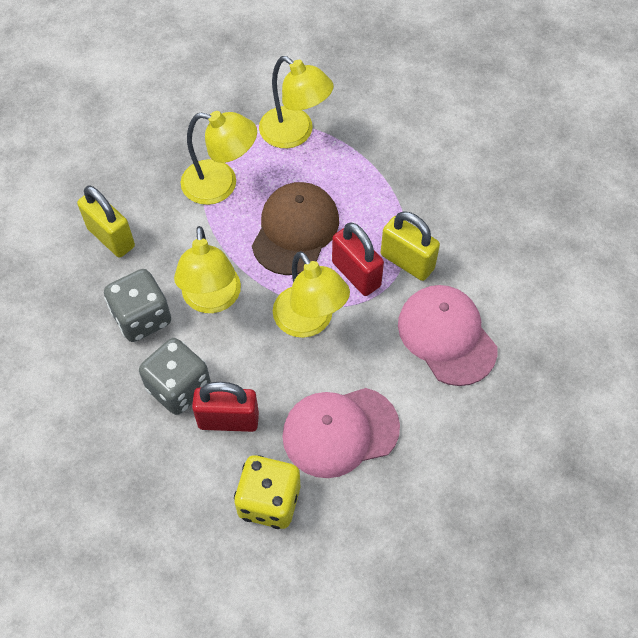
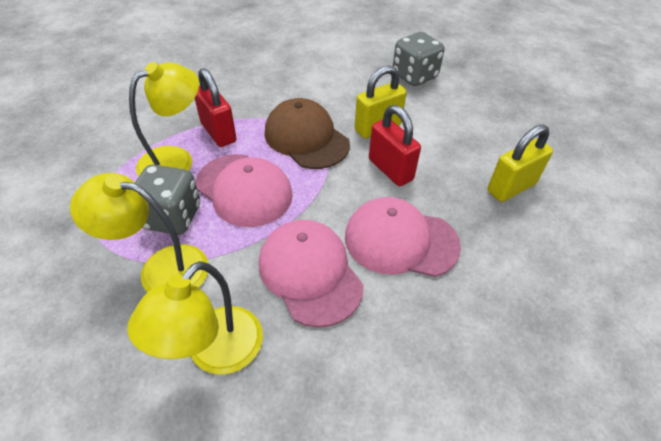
pink cap: 2 -> 3
yellow dice: 1 -> 0
yellow lamp: 4 -> 3

